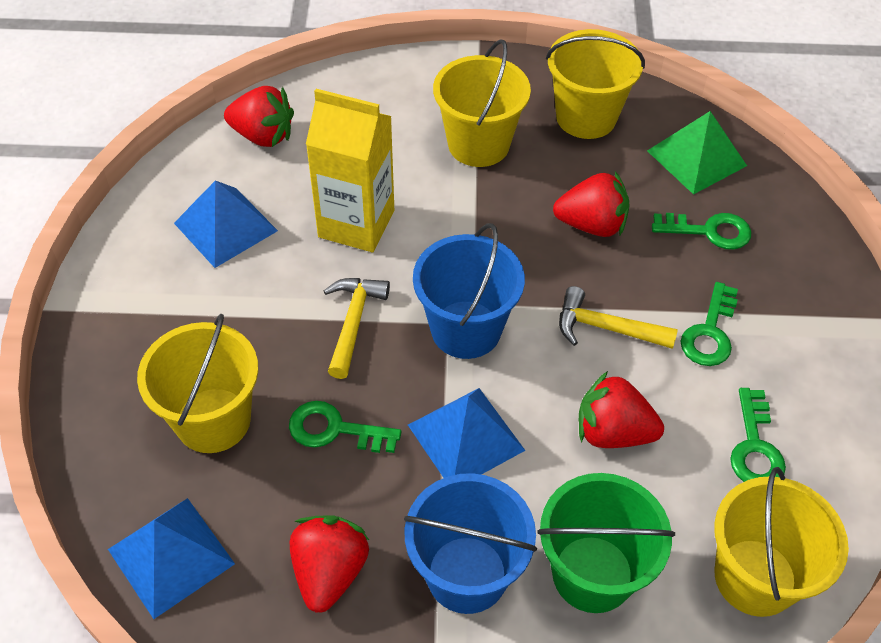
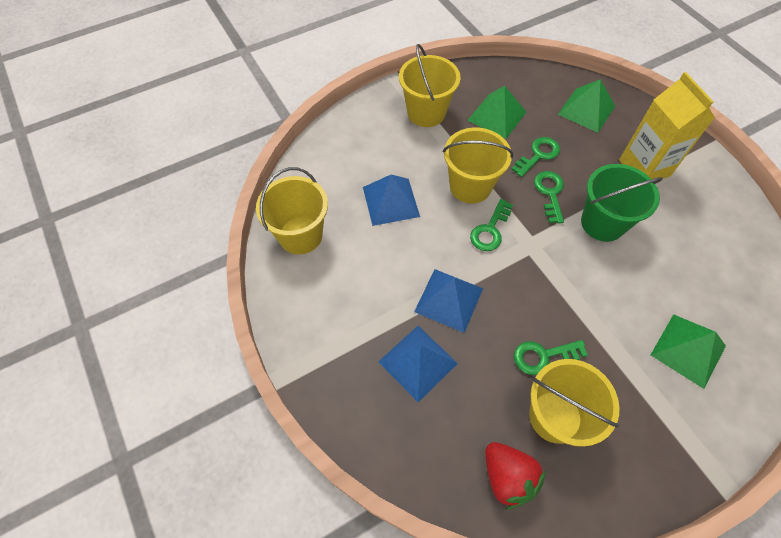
blue bucket: 2 -> 0
green pyramid: 1 -> 3
red strawberry: 4 -> 1
yellow hammer: 2 -> 0

